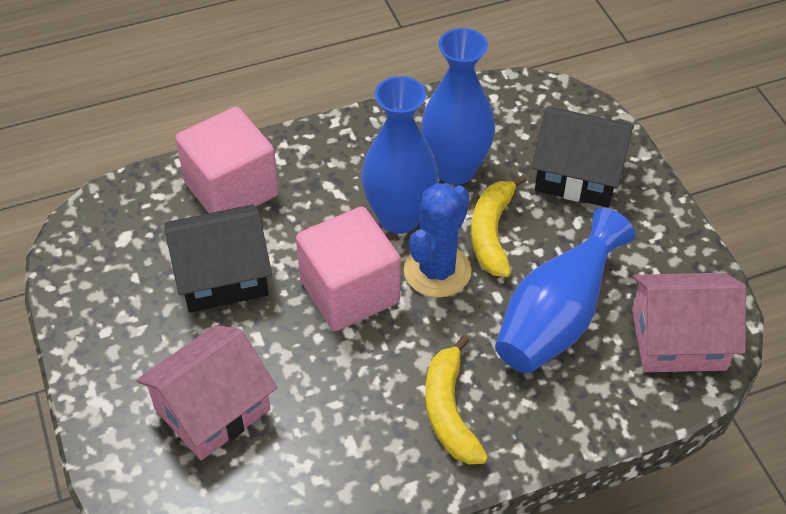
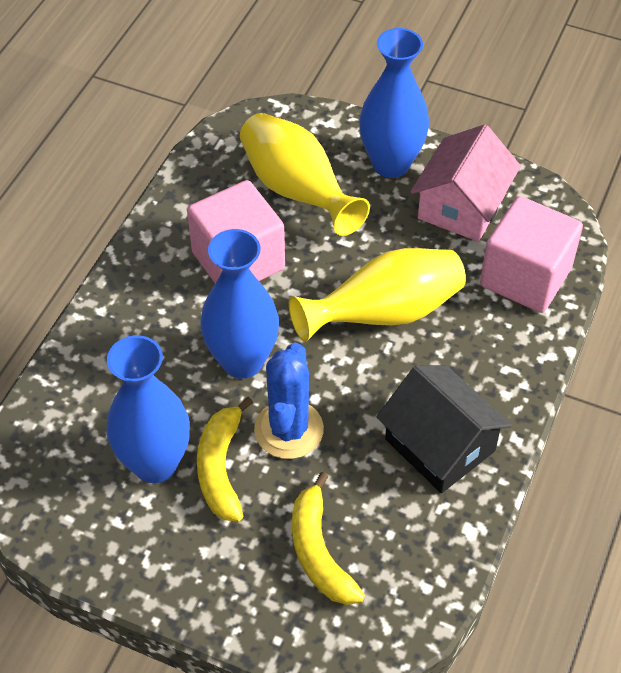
black house: 2 -> 1
pink house: 2 -> 1
yellow vase: 0 -> 2

